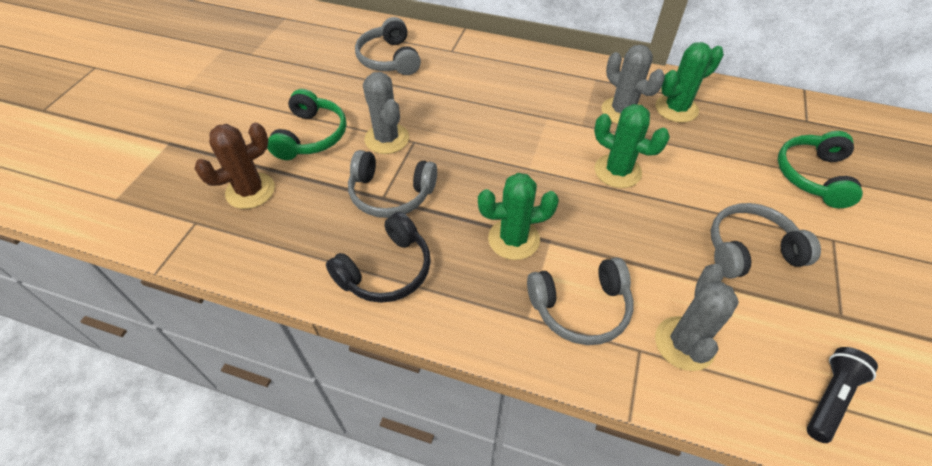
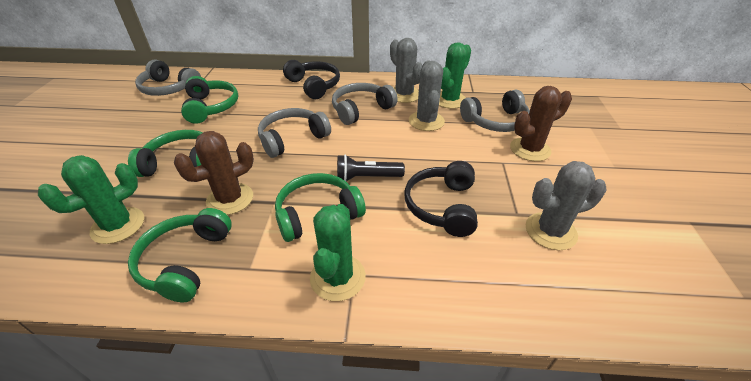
black headphones: 1 -> 2
brown cactus: 1 -> 2
green headphones: 2 -> 4

